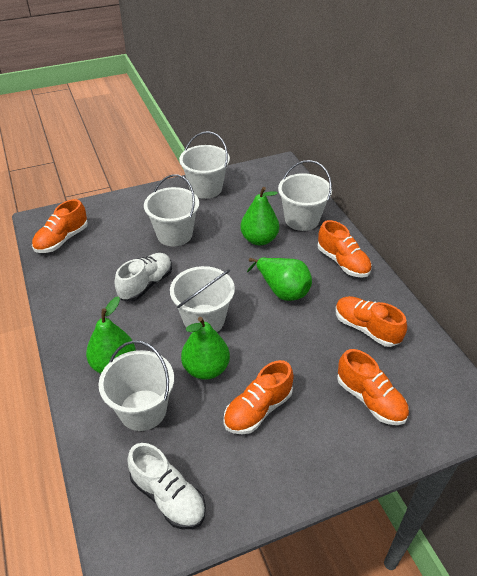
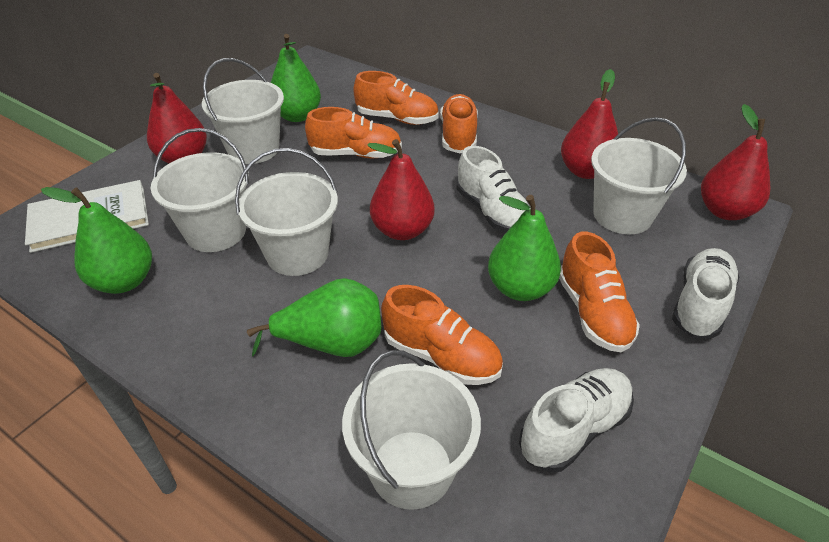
red pear: 0 -> 4
white book: 0 -> 1
white shoe: 2 -> 3

